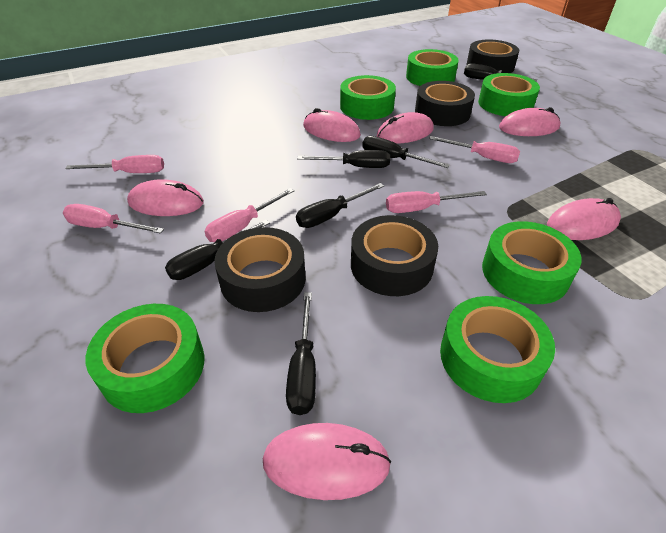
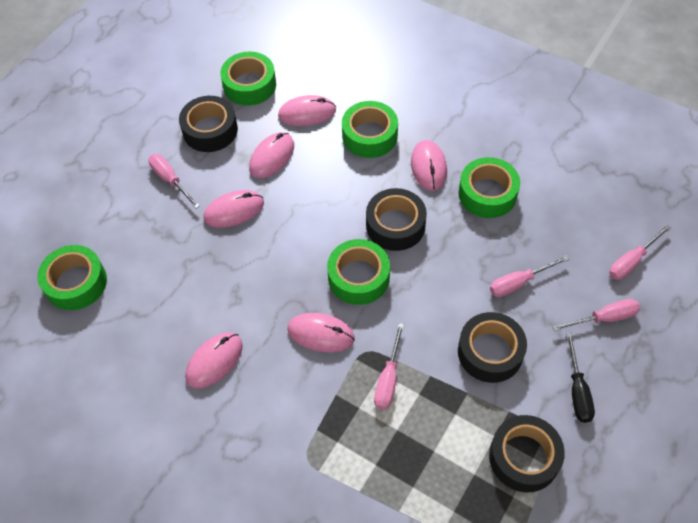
black screwdriver: 6 -> 1
green tape: 6 -> 5

